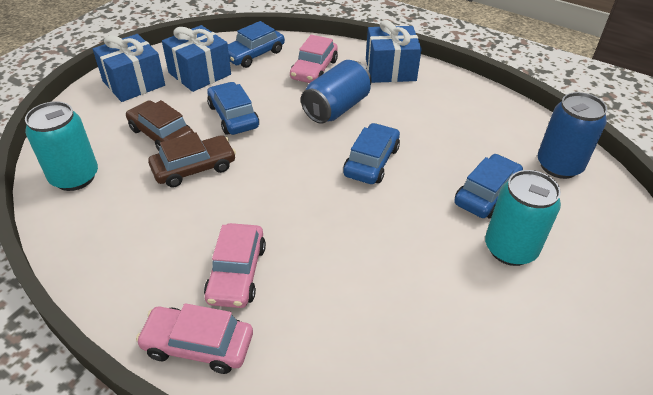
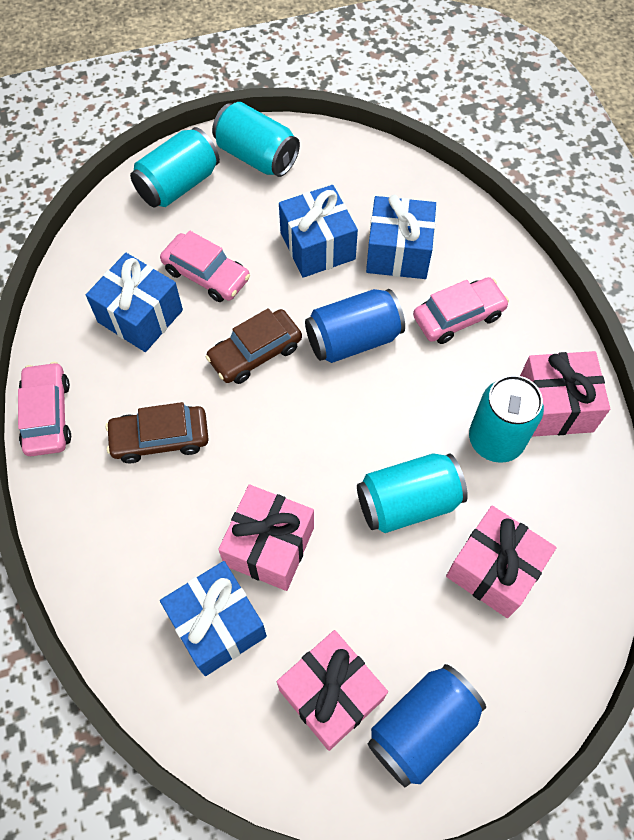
blue car: 4 -> 0
blue gift: 3 -> 4
pink gift: 0 -> 4
turquoise can: 2 -> 4

